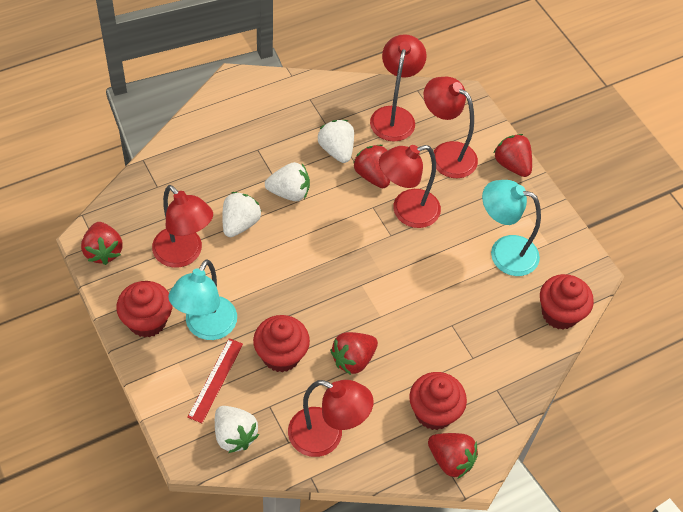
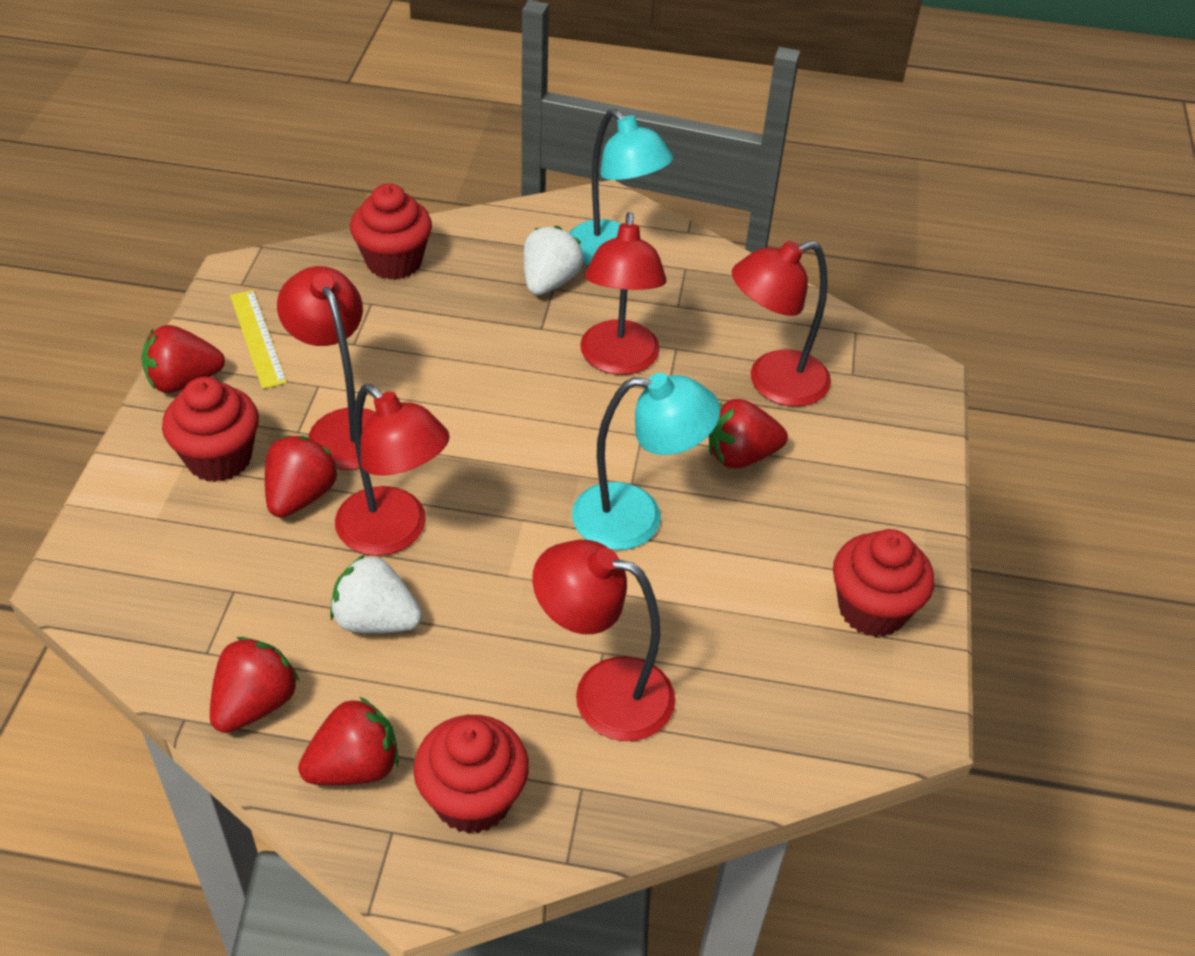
red ruler: 1 -> 0
white strawberry: 4 -> 2
yellow ruler: 0 -> 1

